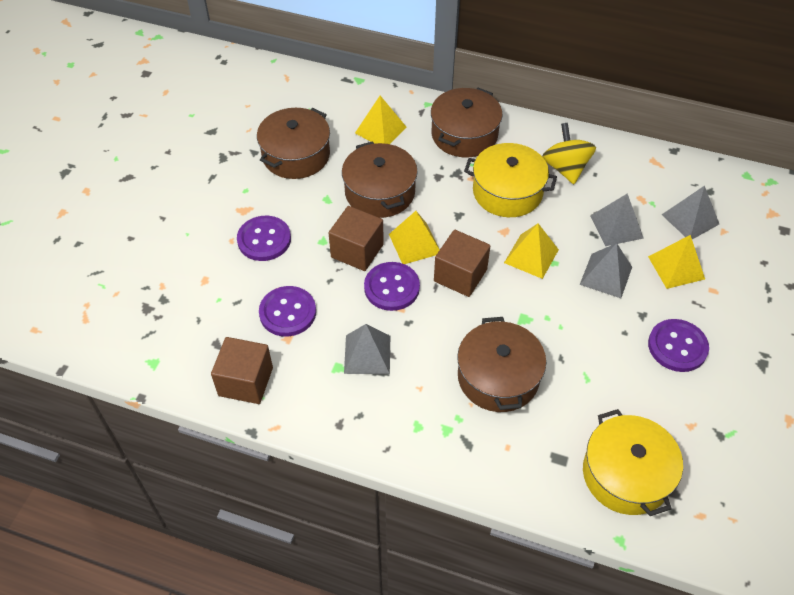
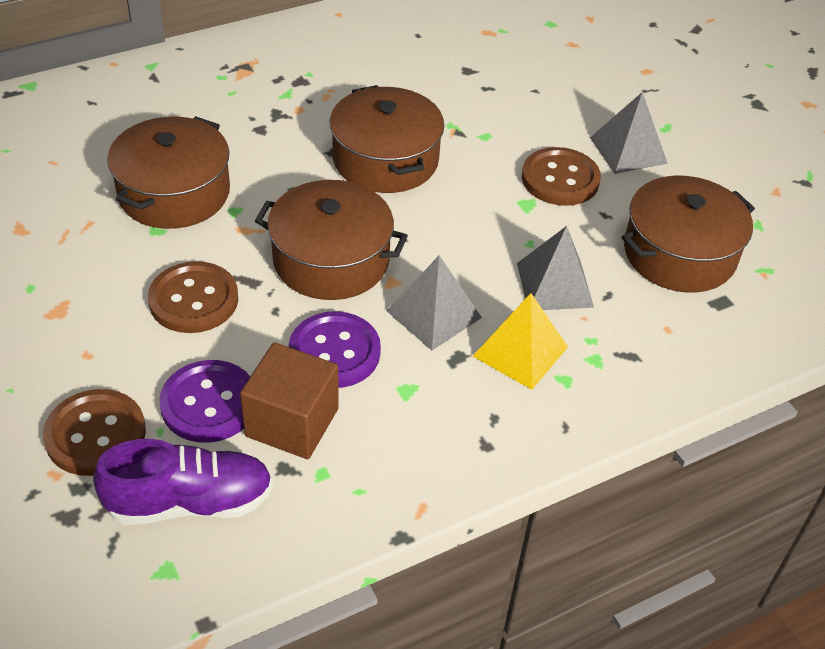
brown button: 0 -> 3
brown cube: 3 -> 1
grey pyramid: 4 -> 3
purple button: 4 -> 2
purple shoe: 0 -> 1
yellow pot: 2 -> 0
yellow pyramid: 4 -> 1
yellow spinning top: 1 -> 0

